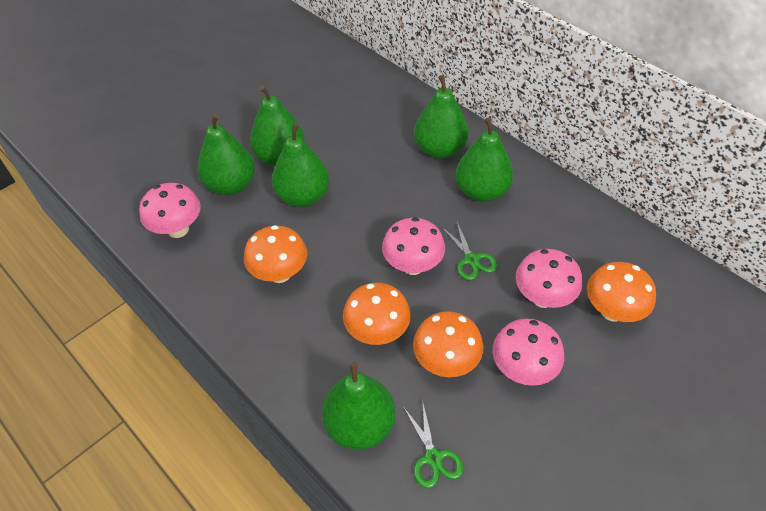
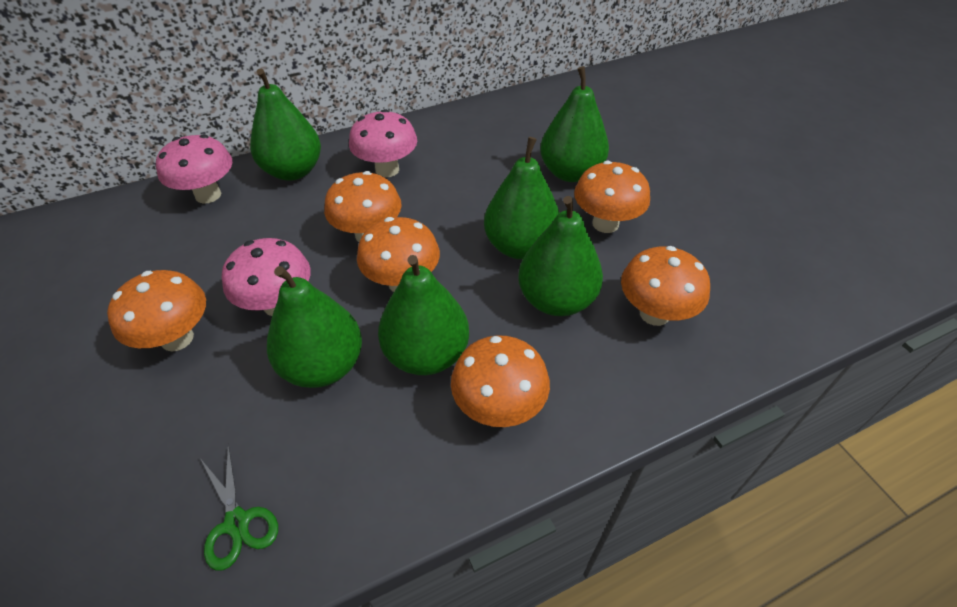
green scissors: 2 -> 1
orange mushroom: 4 -> 6
pink mushroom: 4 -> 3

